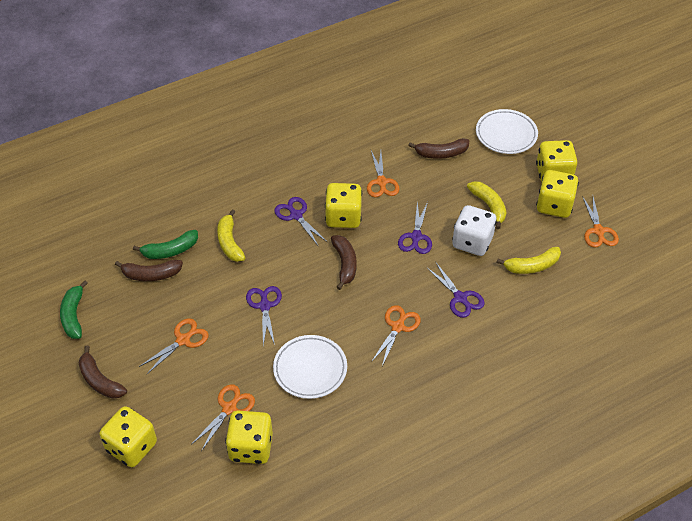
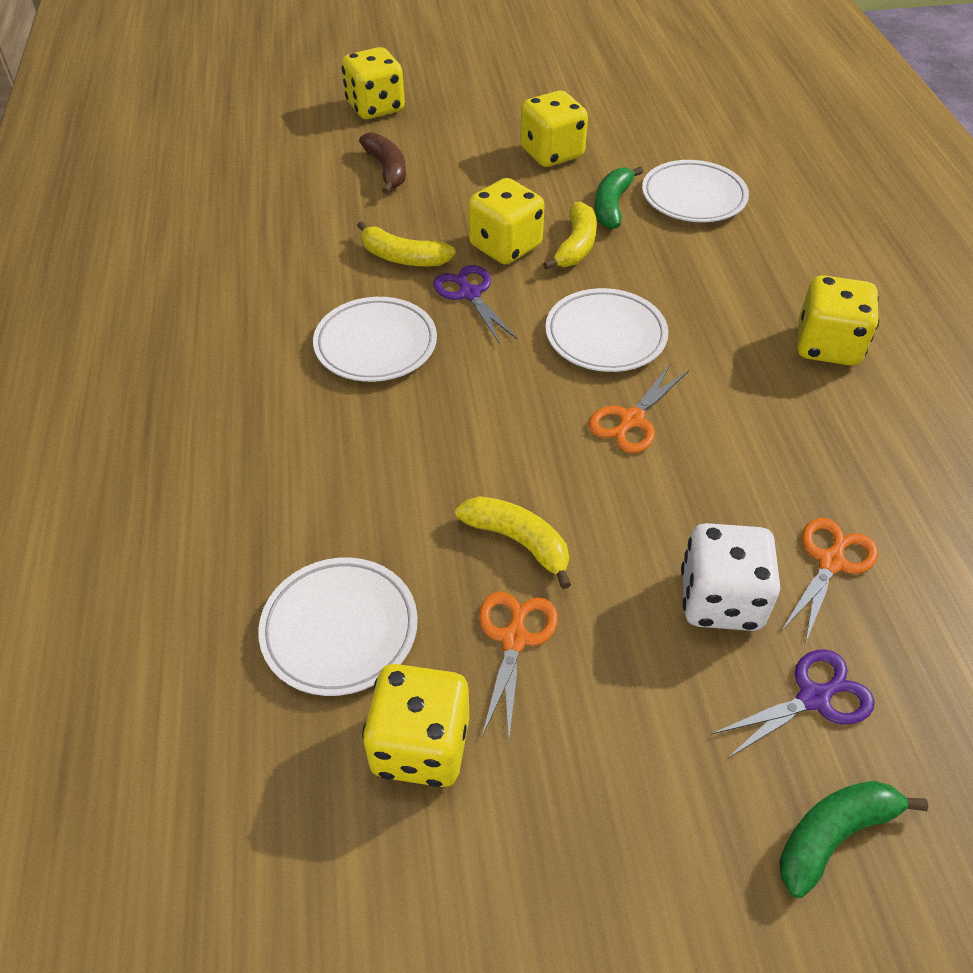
brown banana: 4 -> 1
orange scissors: 5 -> 3
purple scissors: 4 -> 2
white plate: 2 -> 4

